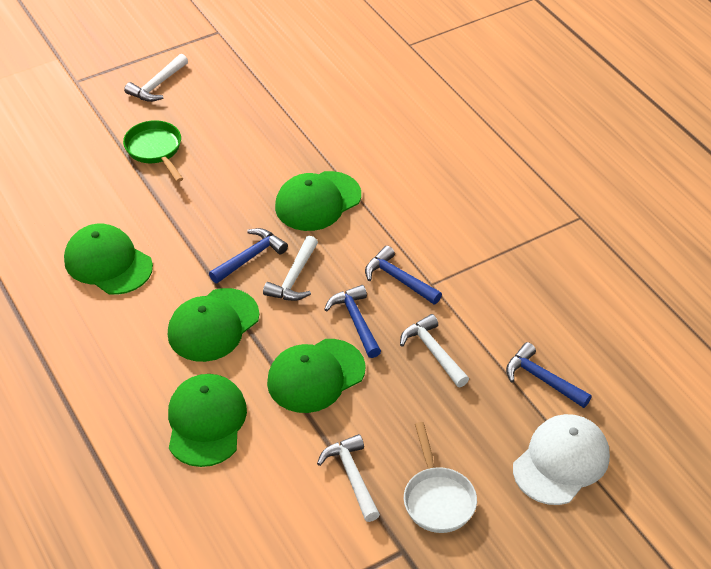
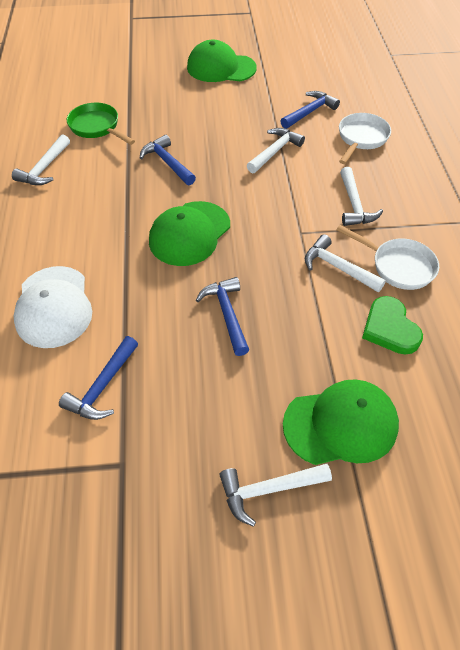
green cap: 5 -> 3
green heart: 0 -> 1
white hammer: 4 -> 5
white pan: 1 -> 2

